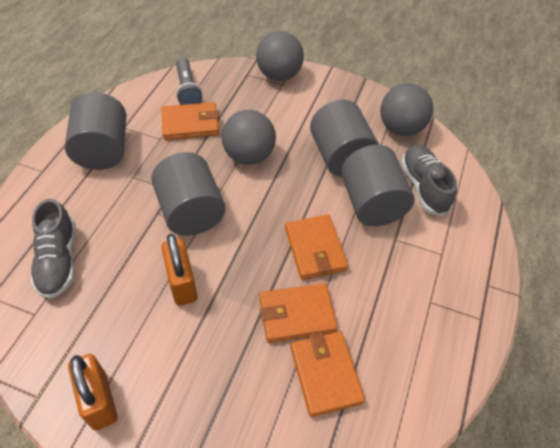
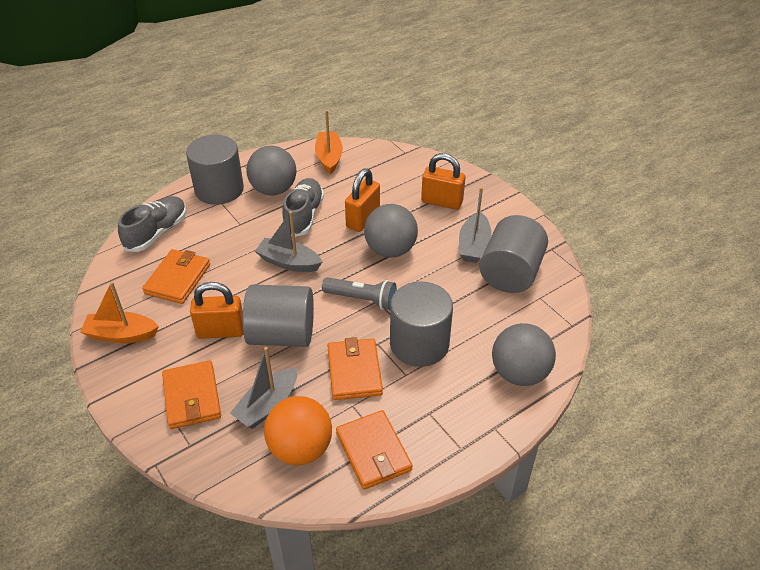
grey boat: 0 -> 3
orange ball: 0 -> 1
orange boat: 0 -> 2
orange padlock: 2 -> 3

